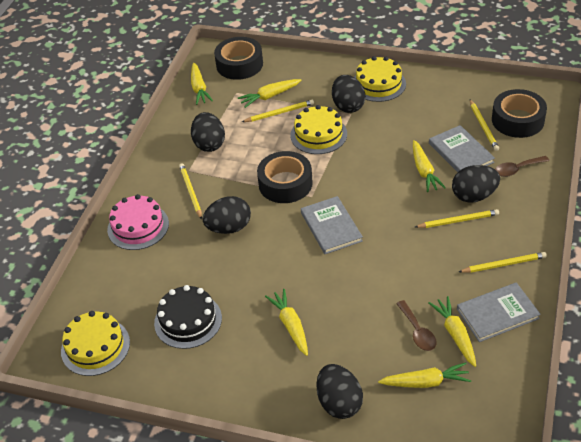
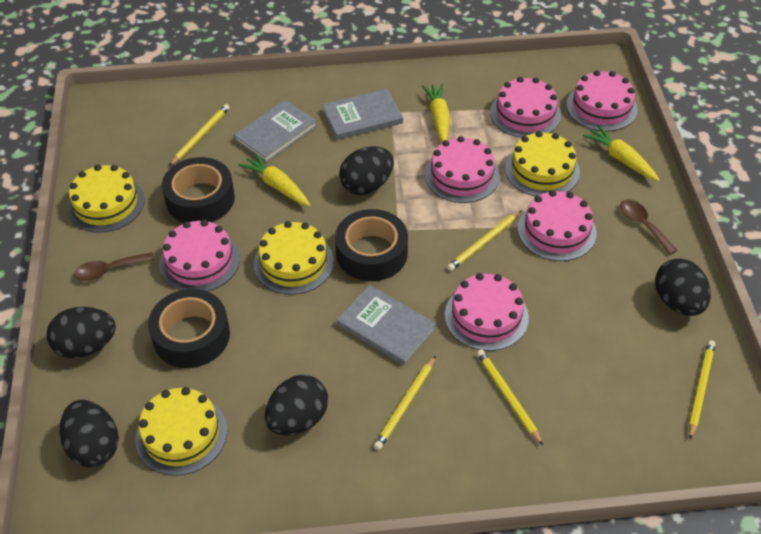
black cake: 1 -> 0
pink cake: 1 -> 6
yellow cake: 3 -> 4
yellow carrot: 6 -> 3

